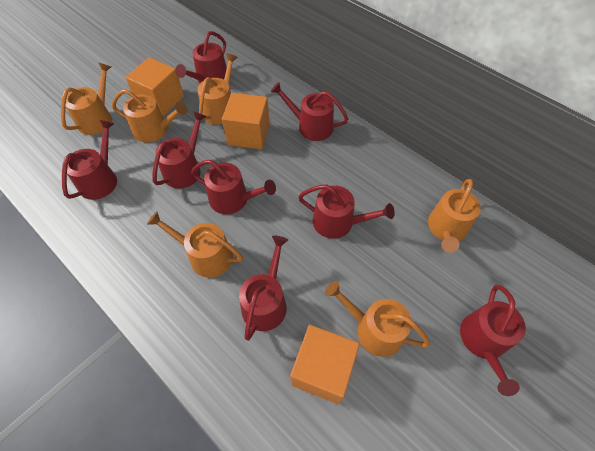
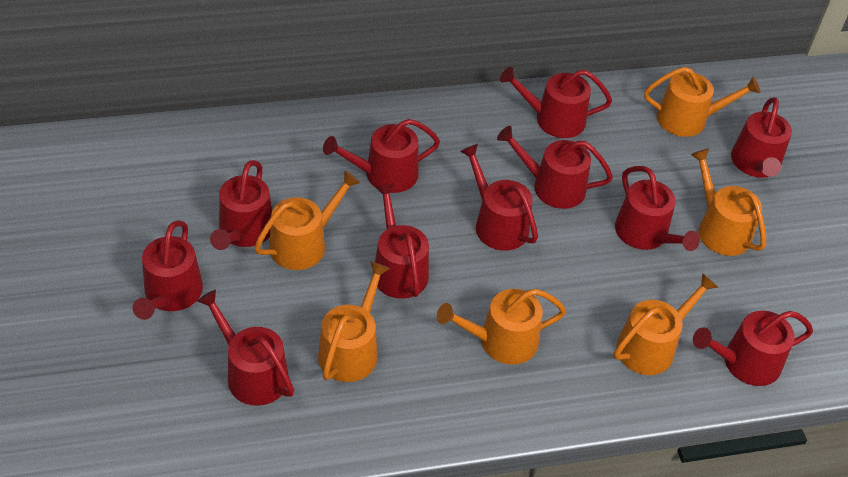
orange cube: 3 -> 0
red watering can: 8 -> 11

